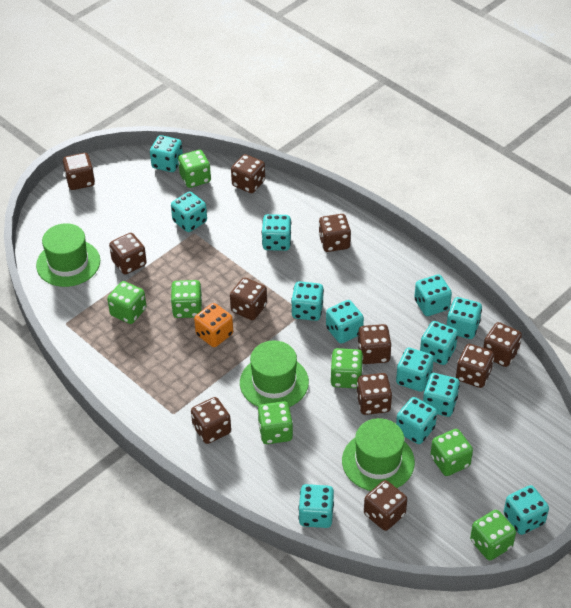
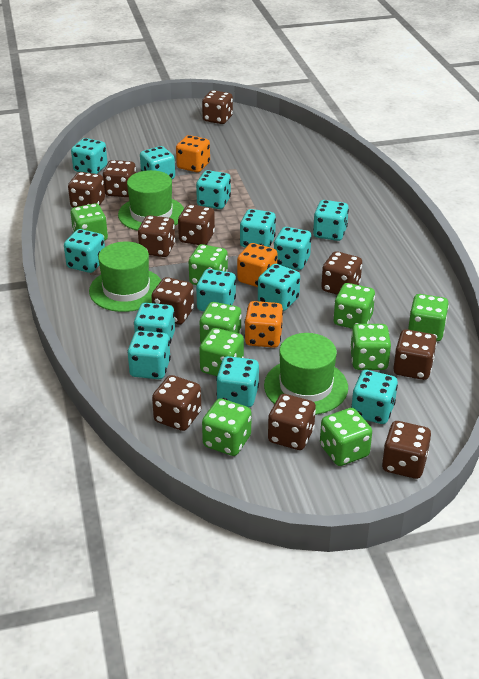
green dice: 7 -> 9
orange dice: 1 -> 3

